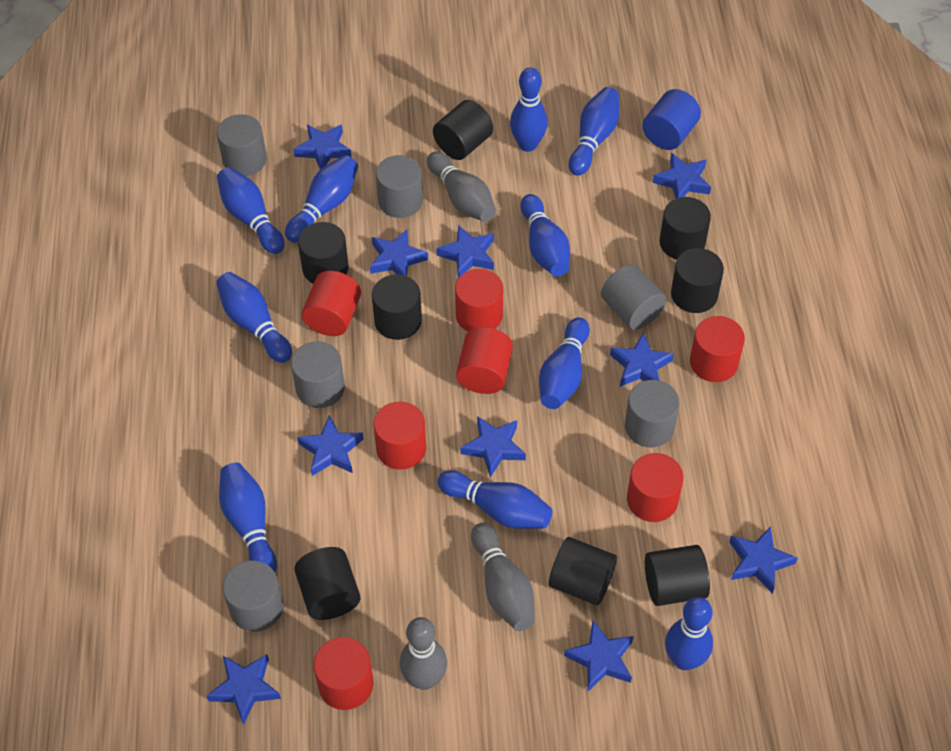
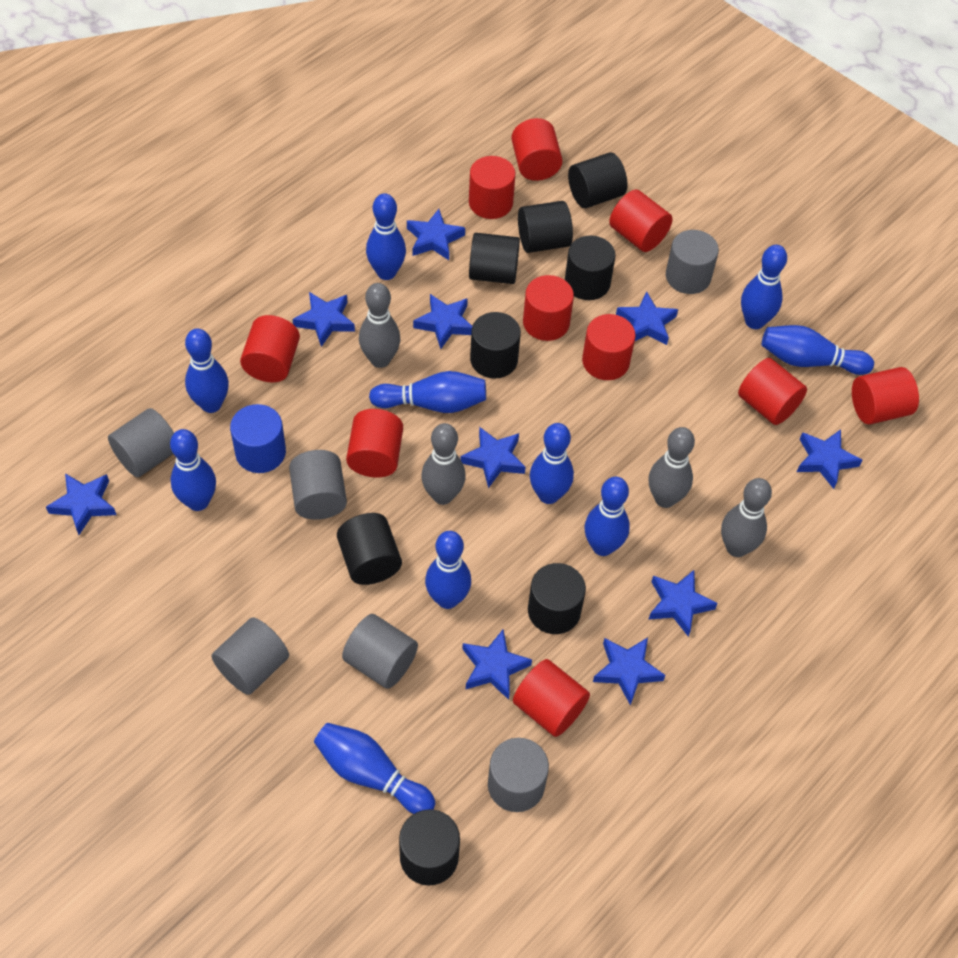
grey bowling pin: 3 -> 4
red cylinder: 7 -> 10

